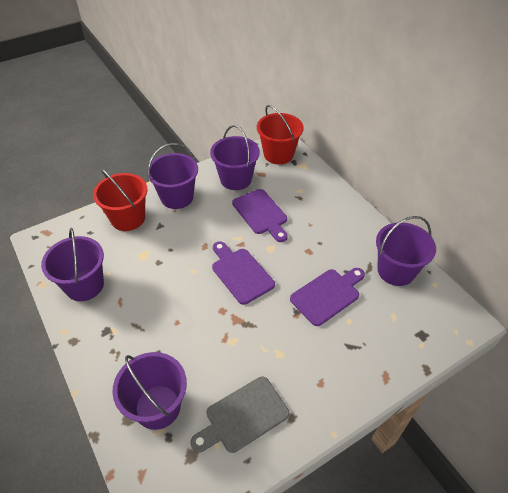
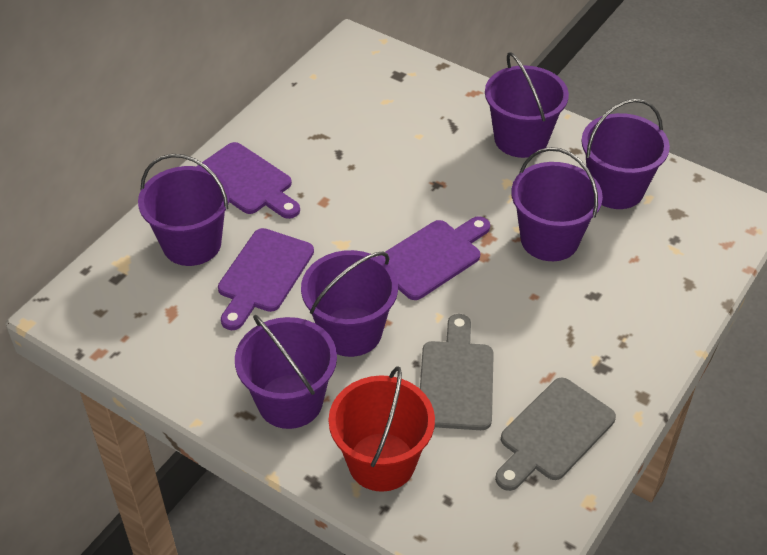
grey cutting board: 1 -> 2
purple bucket: 5 -> 6
red bucket: 2 -> 1

